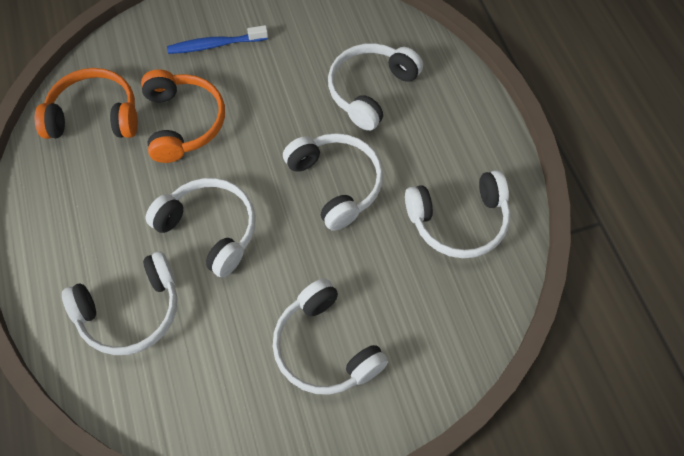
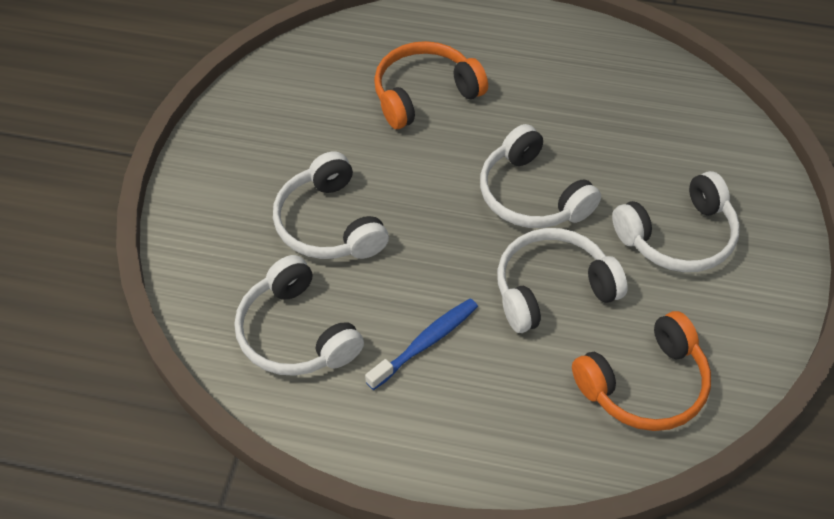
white headphones: 6 -> 5

